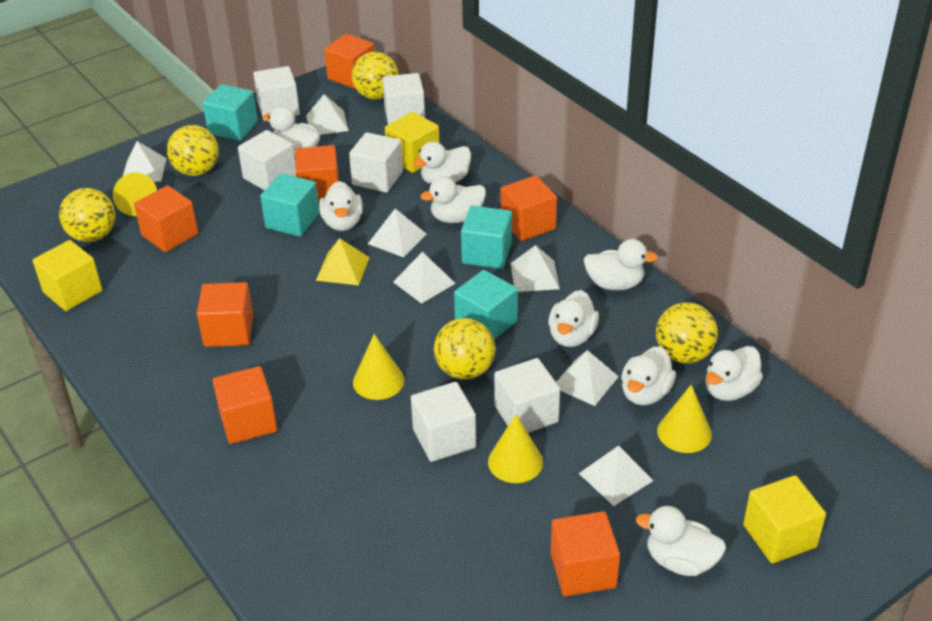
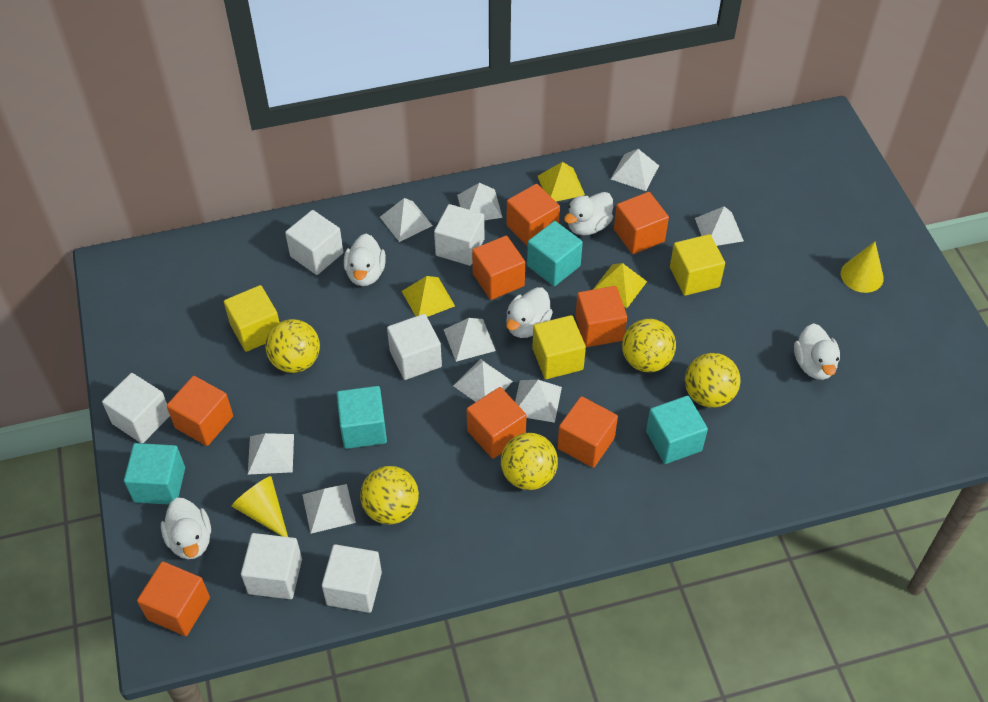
orange cube: 7 -> 8
white duck: 9 -> 5
white pyramid: 7 -> 9
yellow cone: 4 -> 2
yellow pyramid: 1 -> 3

